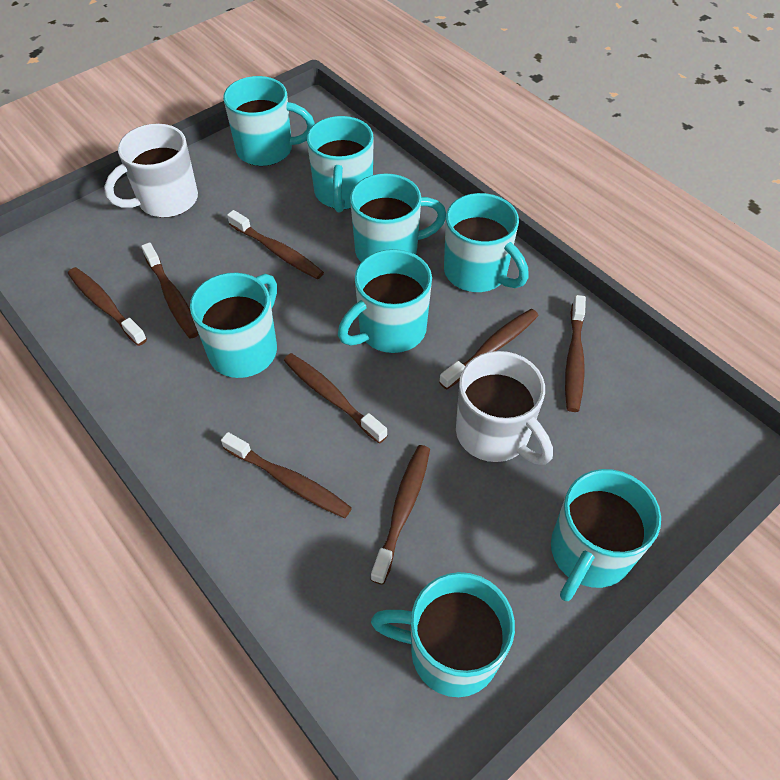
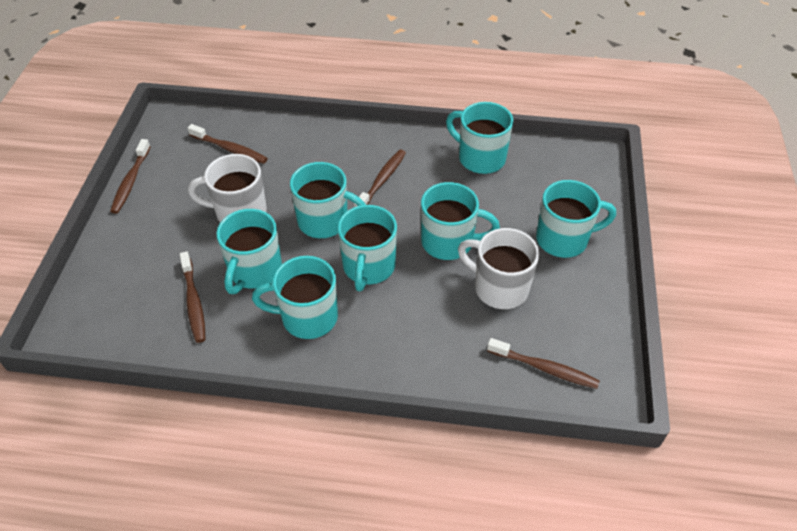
brown toothbrush: 8 -> 5
turquoise mug: 8 -> 7

